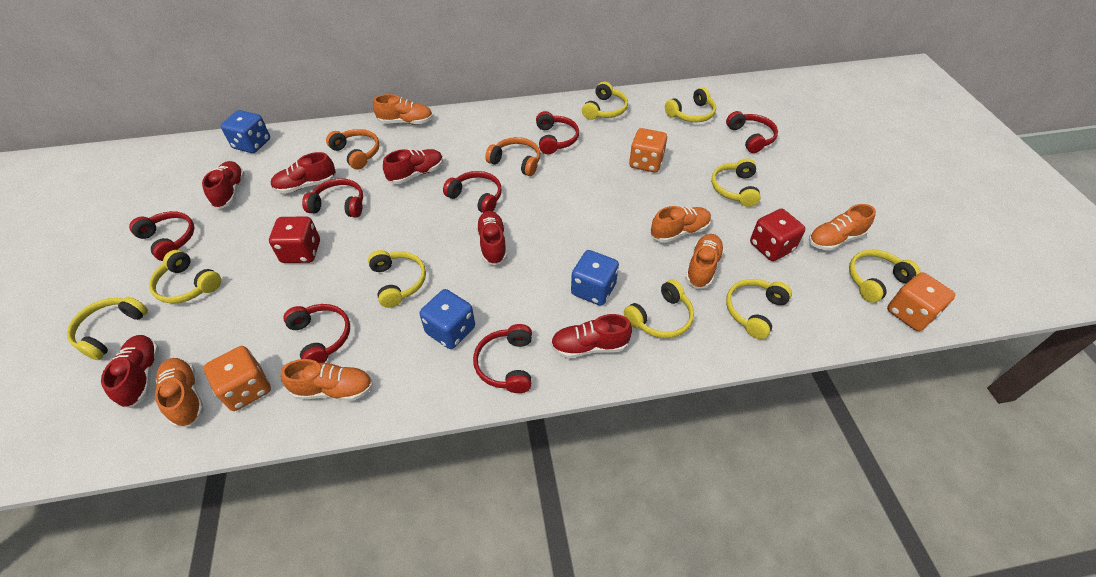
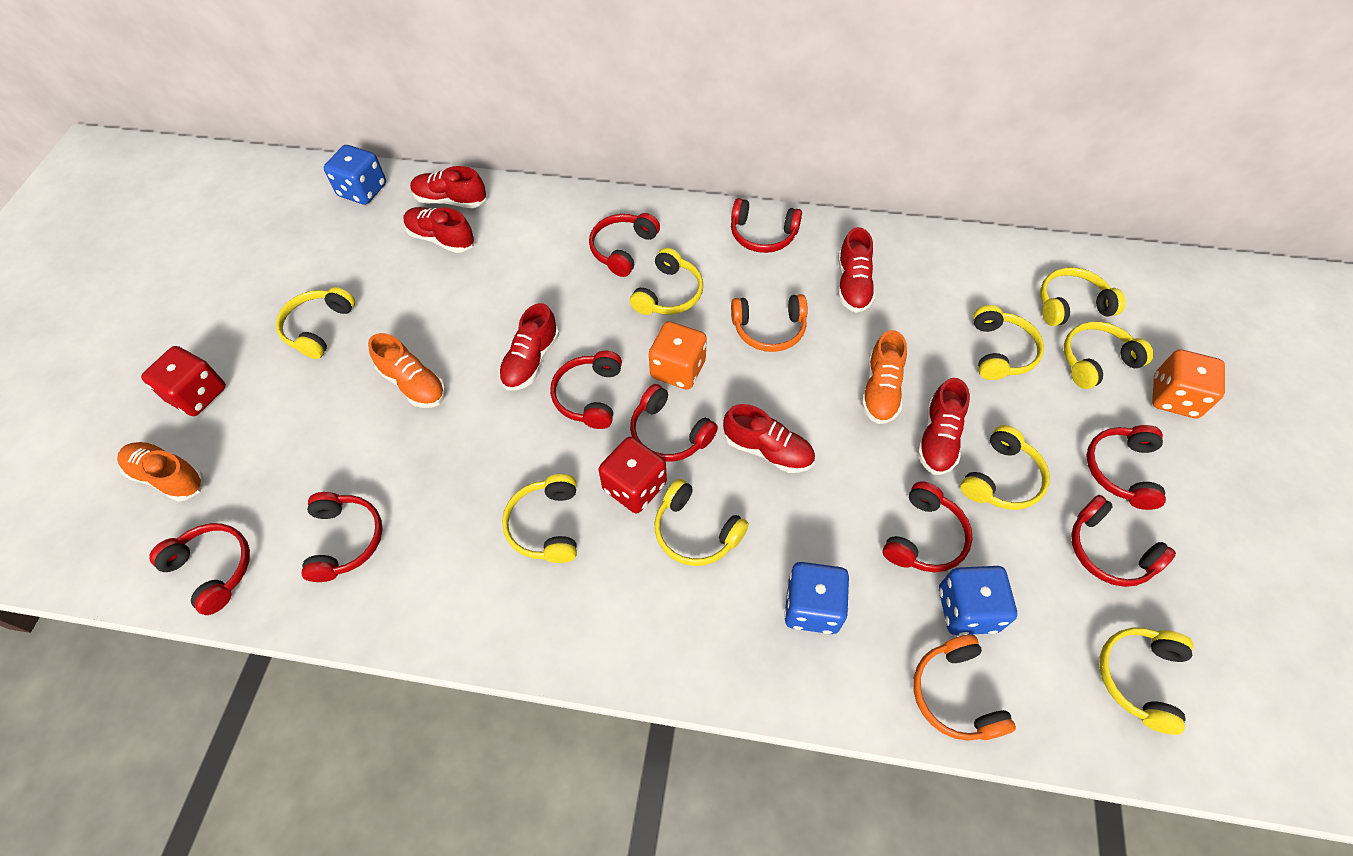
orange dice: 3 -> 2
orange shoe: 6 -> 3
red headphones: 7 -> 9

